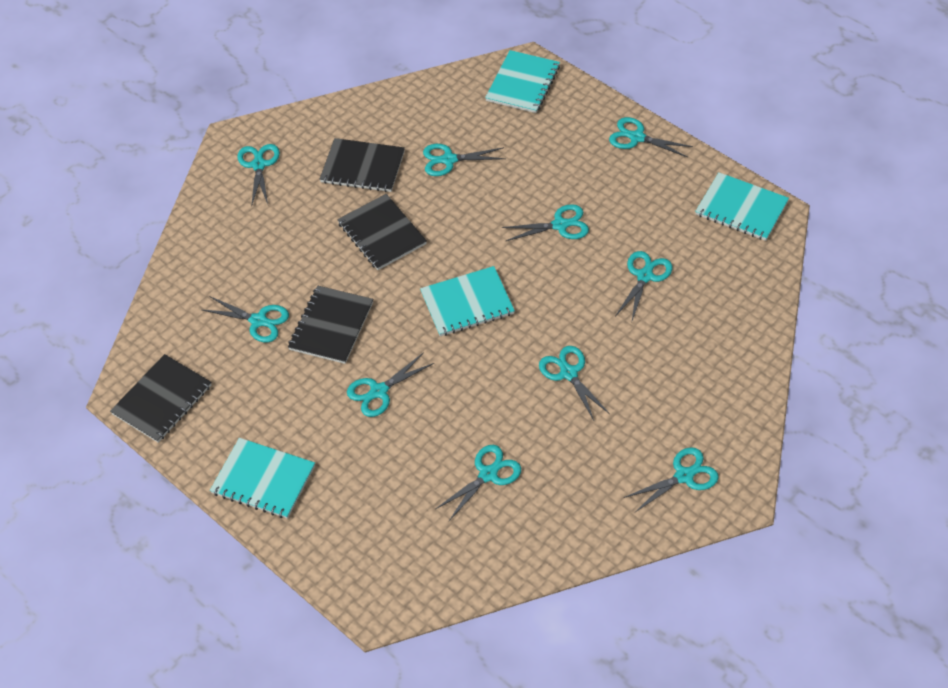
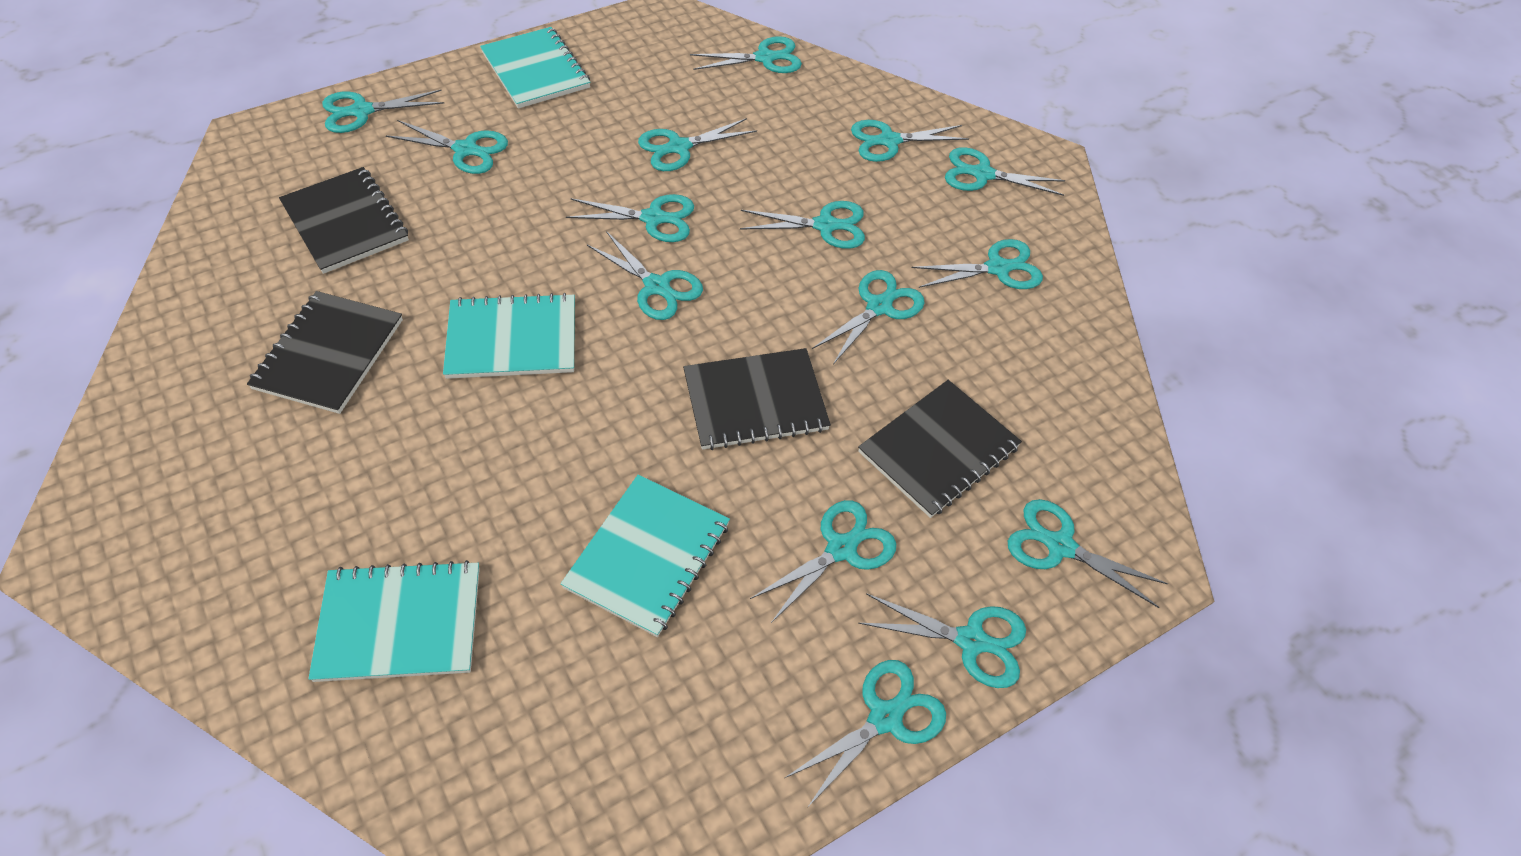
turquoise scissors: 10 -> 15

